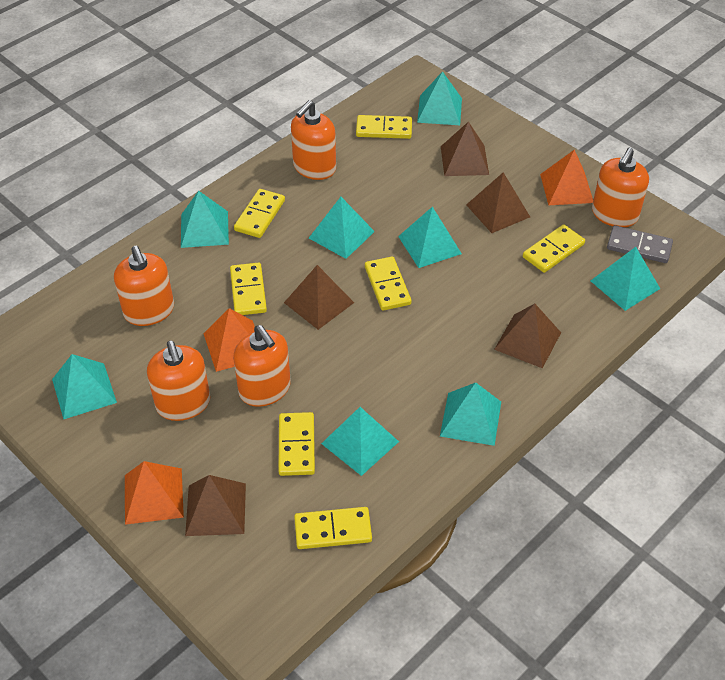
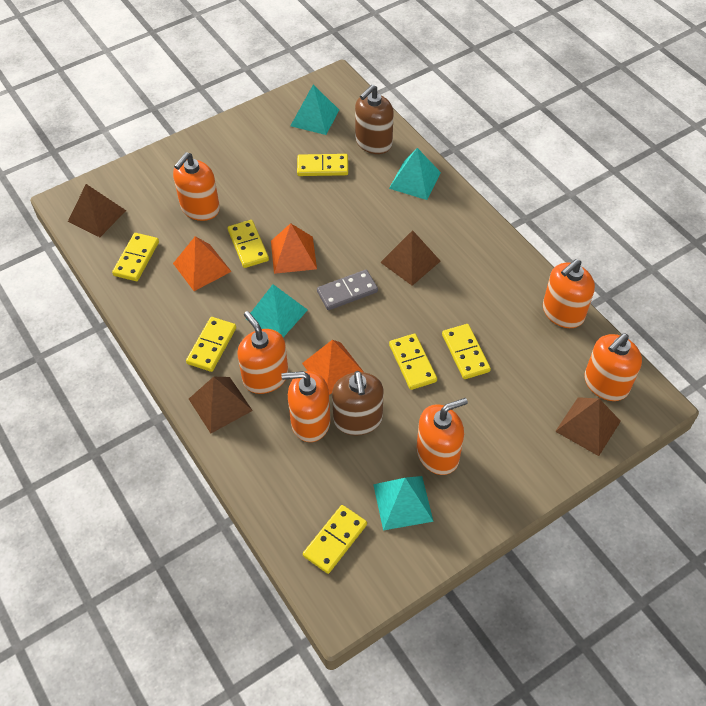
brown pyramid: 5 -> 4
brown soap dispenser: 0 -> 2
orange soap dispenser: 5 -> 6
turquoise pyramid: 8 -> 4

